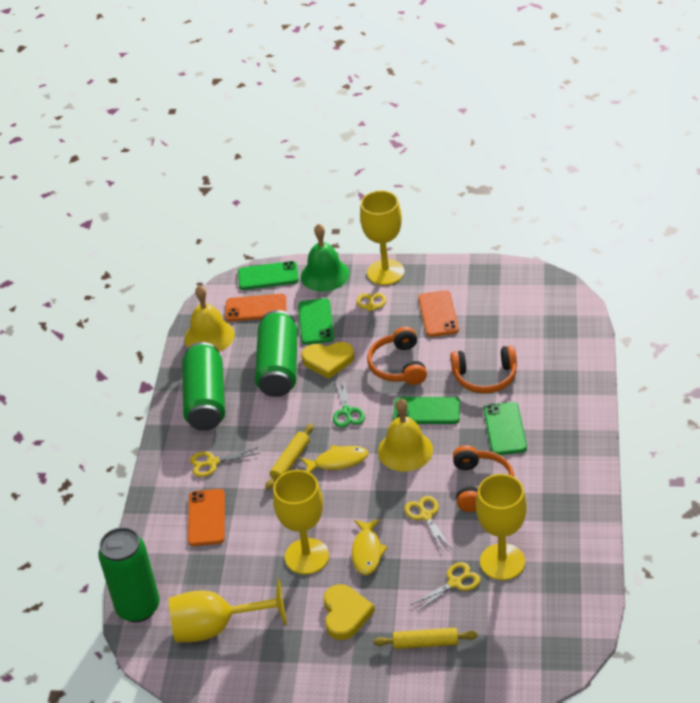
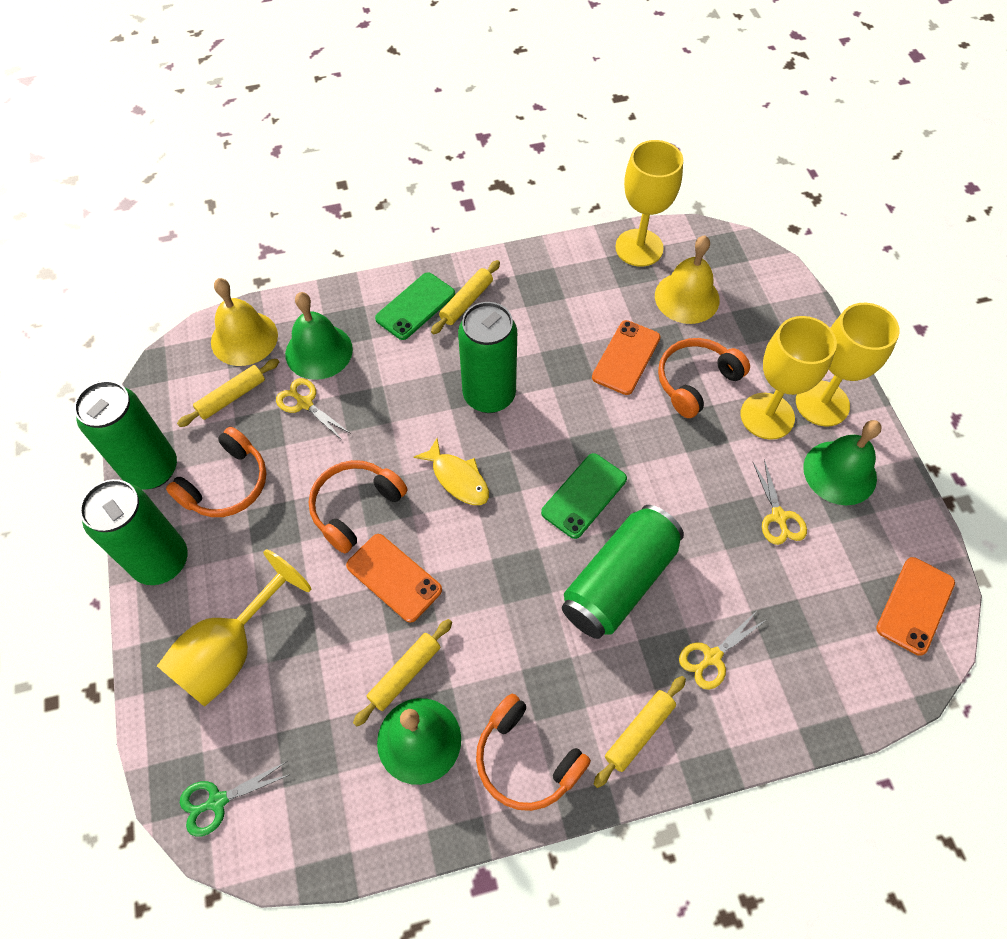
green bell: 1 -> 3
green can: 3 -> 4
green phone: 4 -> 2
orange headphones: 3 -> 4
yellow fish: 2 -> 1
yellow heart: 2 -> 0
yellow rolling pin: 2 -> 4
yellow scissors: 4 -> 3

